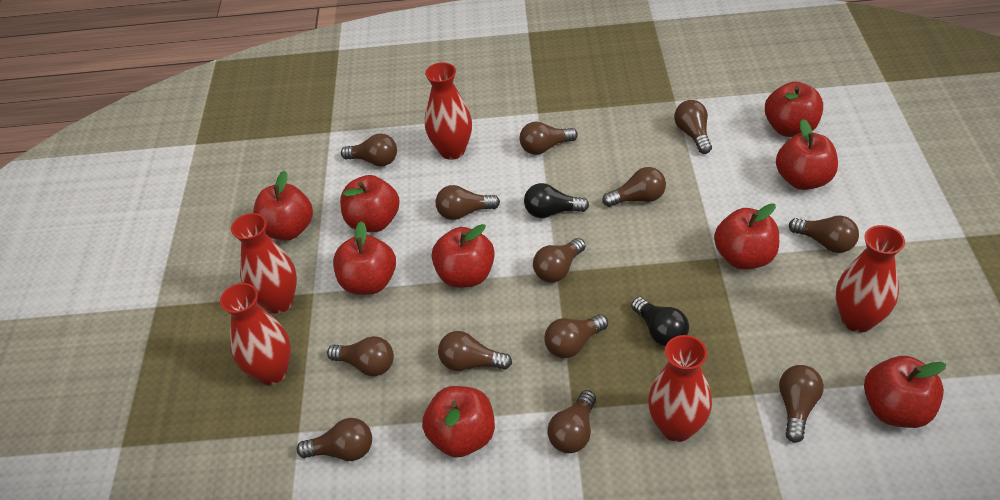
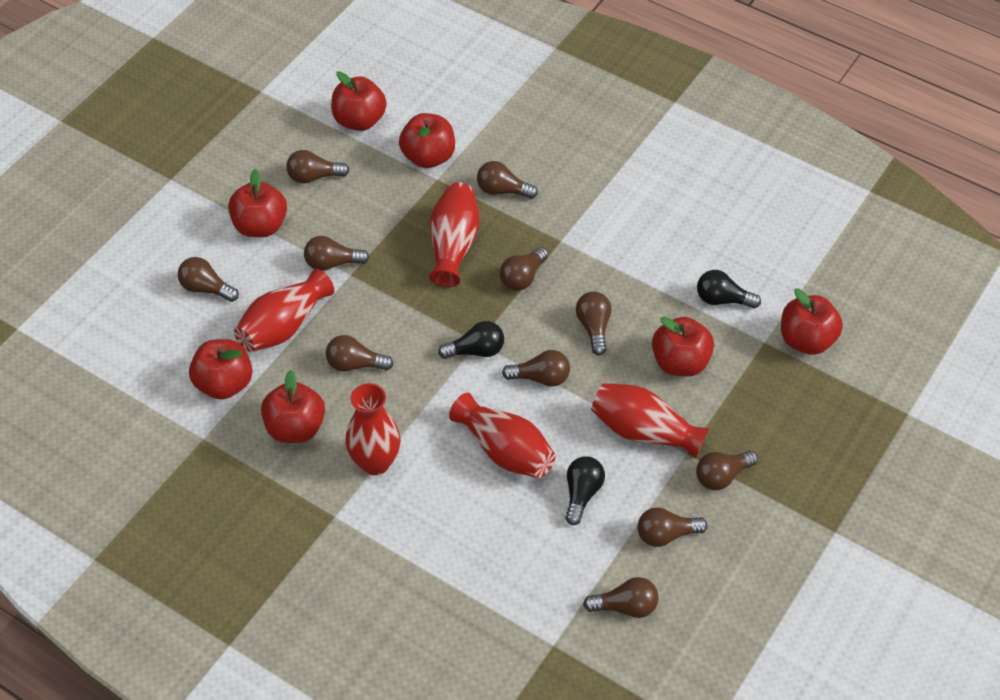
black light bulb: 2 -> 3
brown light bulb: 13 -> 11
red apple: 9 -> 7

